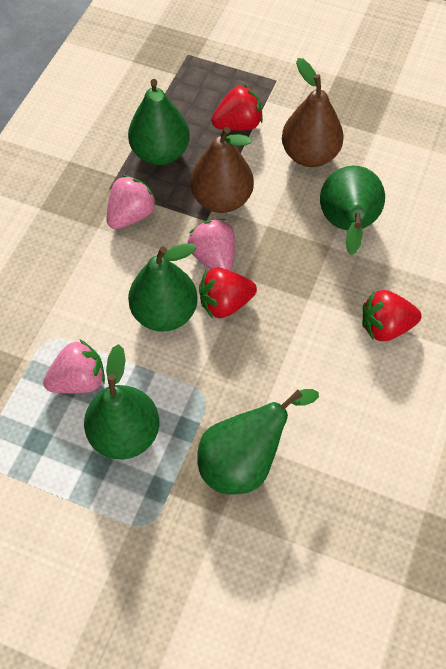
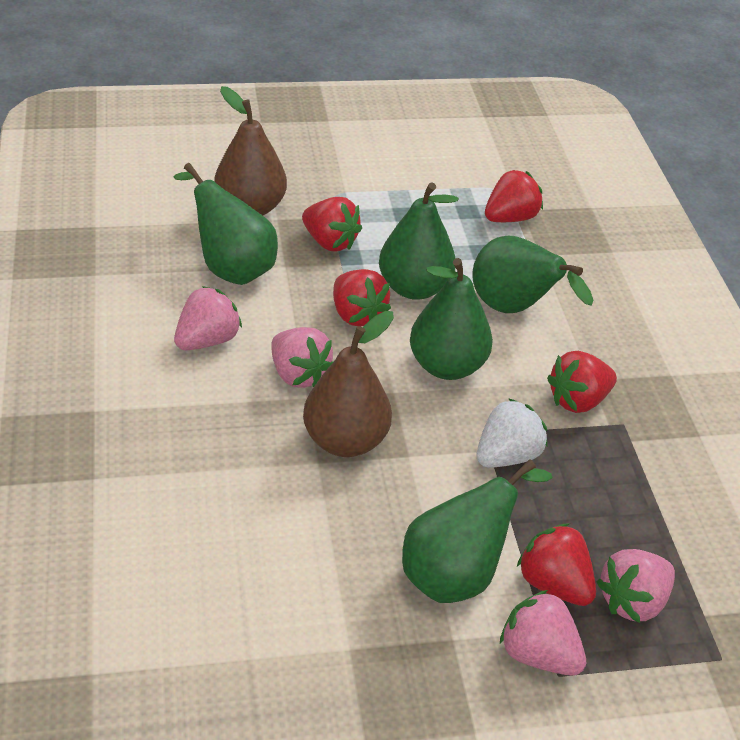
pink strawberry: 3 -> 4
red strawberry: 3 -> 5
white strawberry: 0 -> 1

